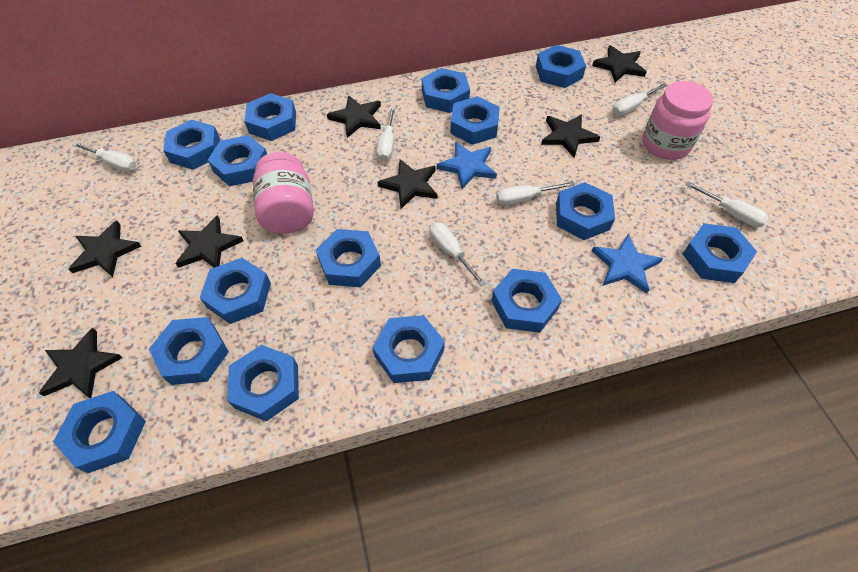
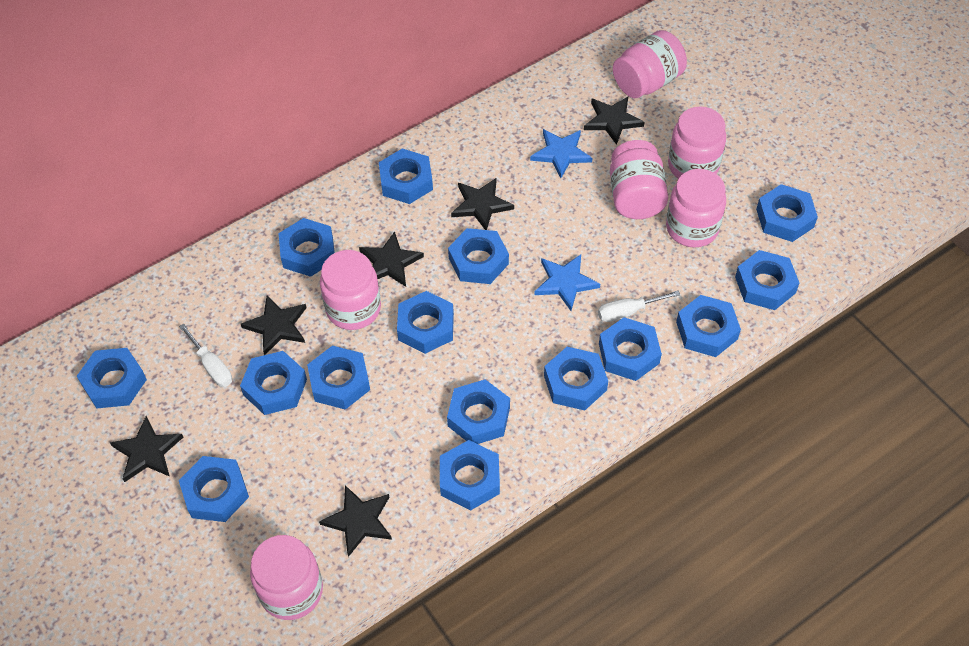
black star: 7 -> 6
pink jar: 2 -> 6
white screwdriver: 6 -> 2

